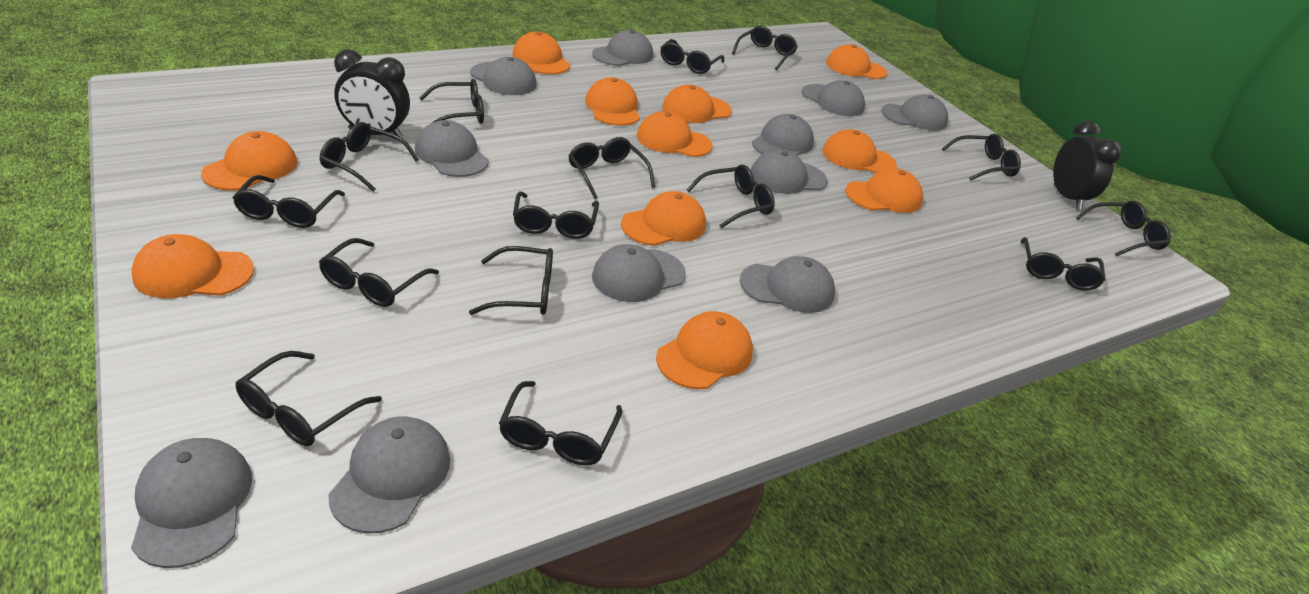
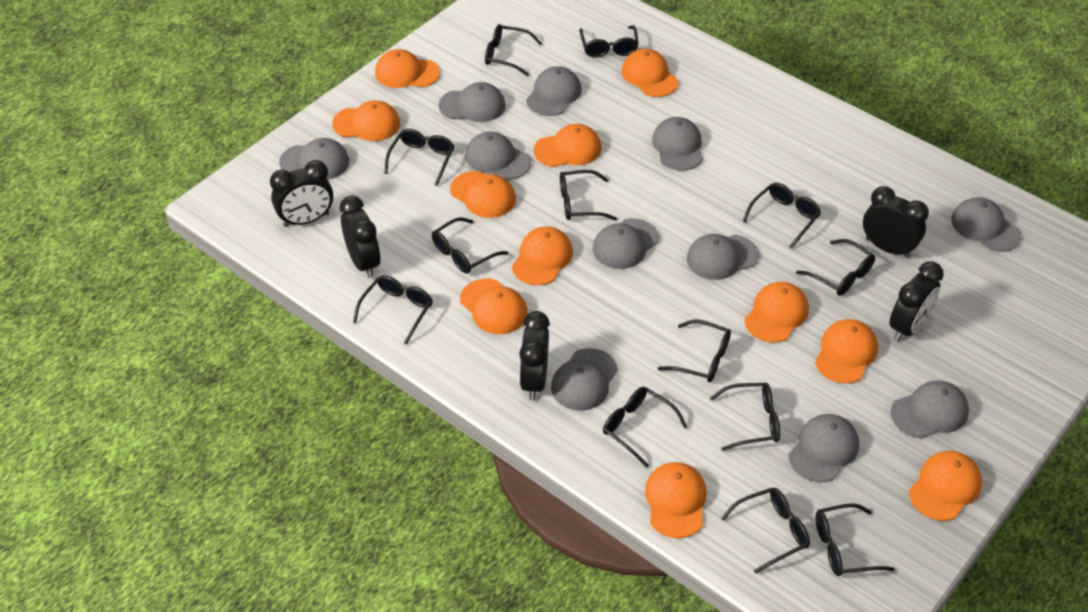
black clock: 2 -> 5
black glasses: 15 -> 13

